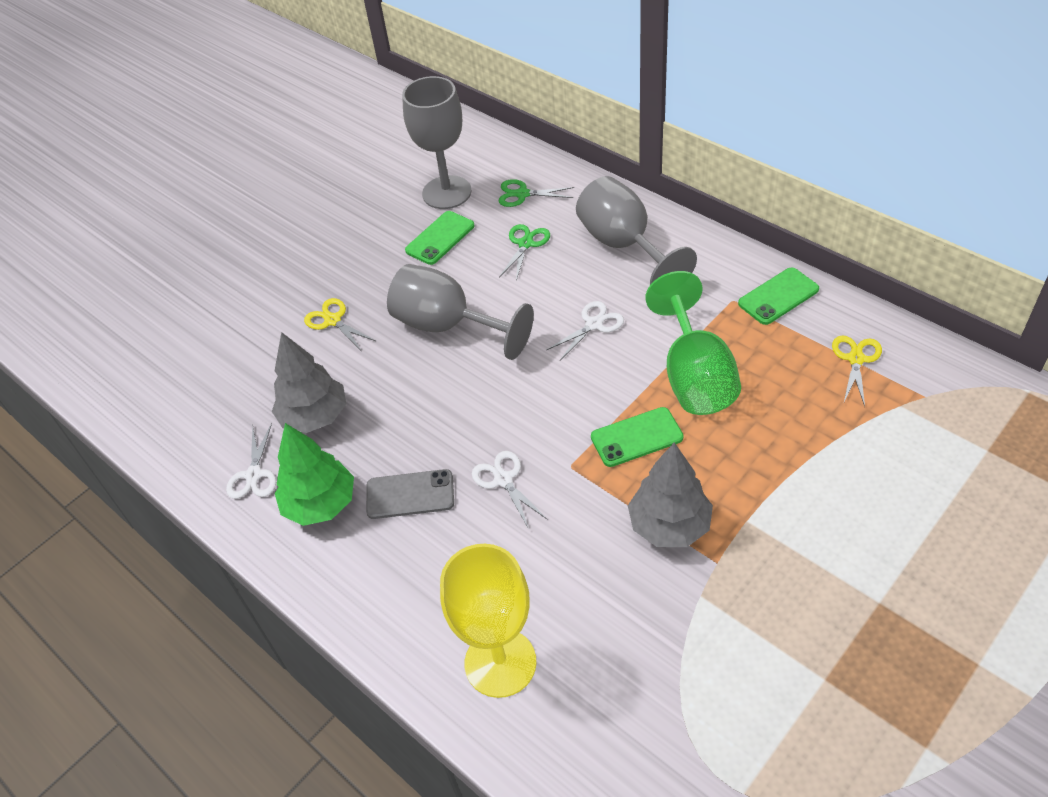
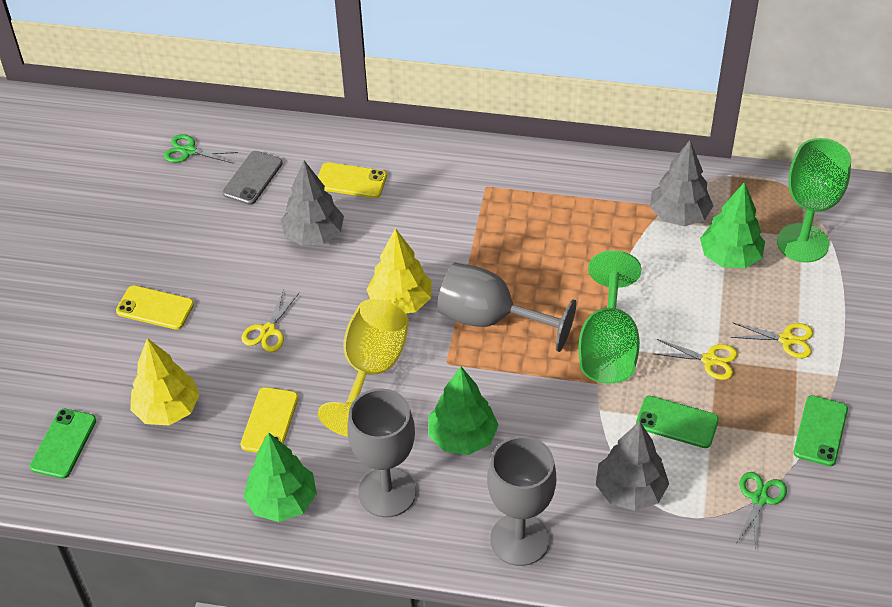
green goblet: 1 -> 2
green tree: 1 -> 3
grey tree: 2 -> 3
white scissors: 3 -> 0
yellow phone: 0 -> 3
yellow scissors: 2 -> 3
yellow tree: 0 -> 2

